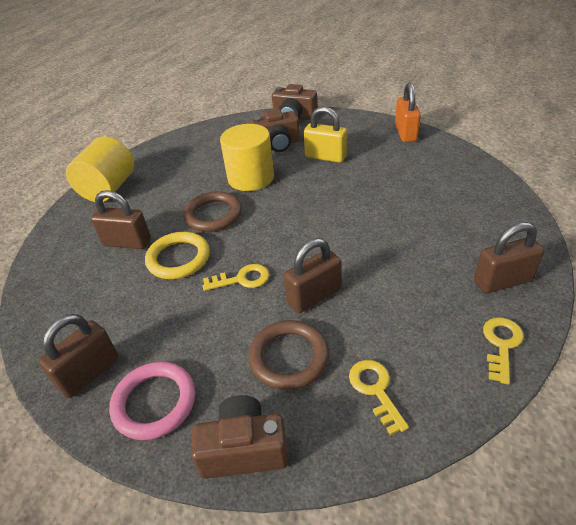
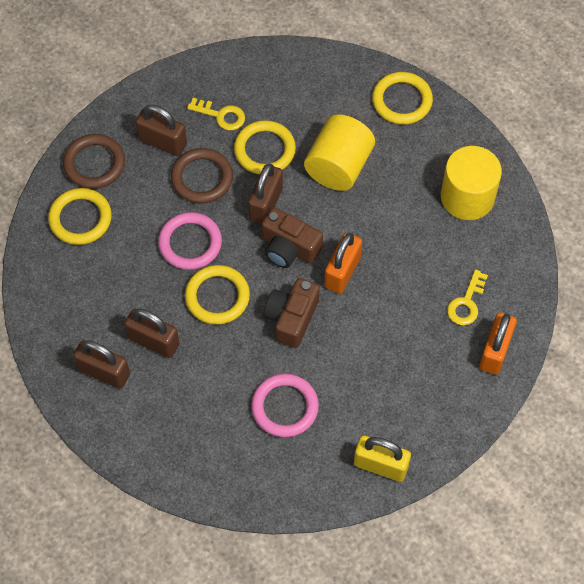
brown camera: 3 -> 2
orange padlock: 1 -> 2
pink ring: 1 -> 2
yellow key: 3 -> 2
yellow ring: 1 -> 4

